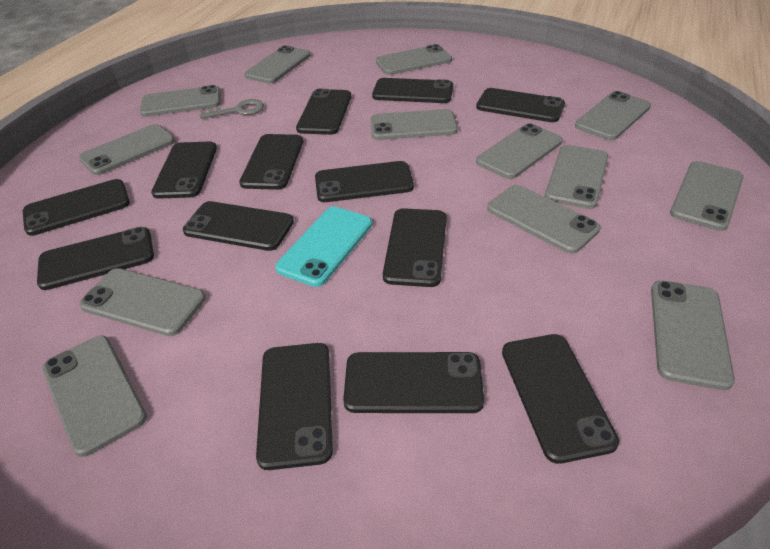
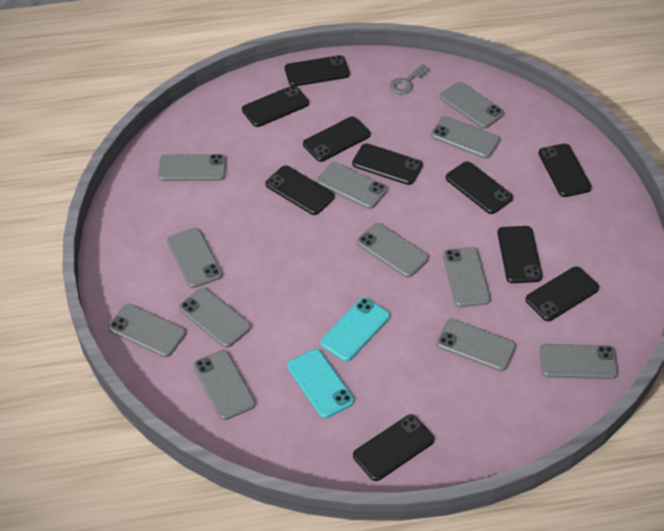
black phone: 13 -> 10
grey phone: 13 -> 12
turquoise phone: 1 -> 2

